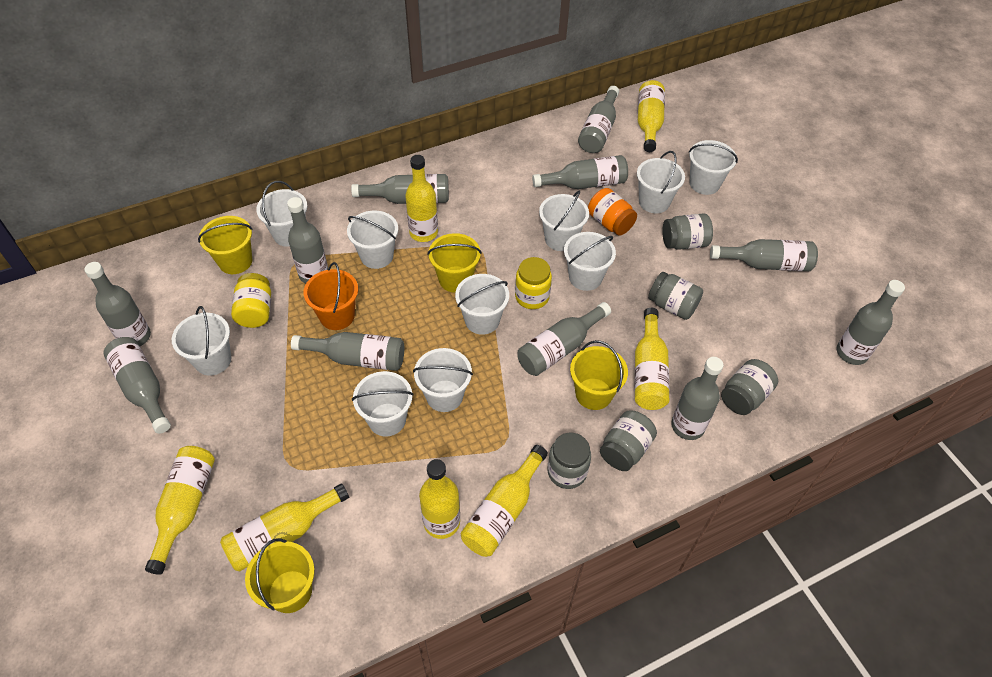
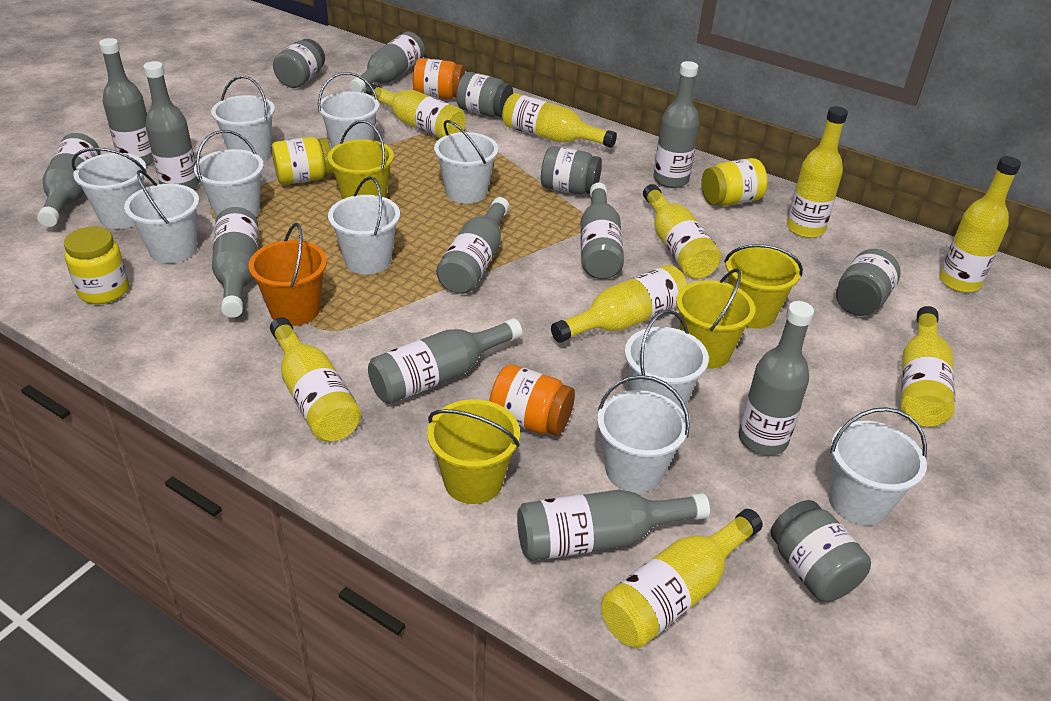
orange jar: 1 -> 2
yellow bottle: 7 -> 9
yellow jar: 2 -> 3

